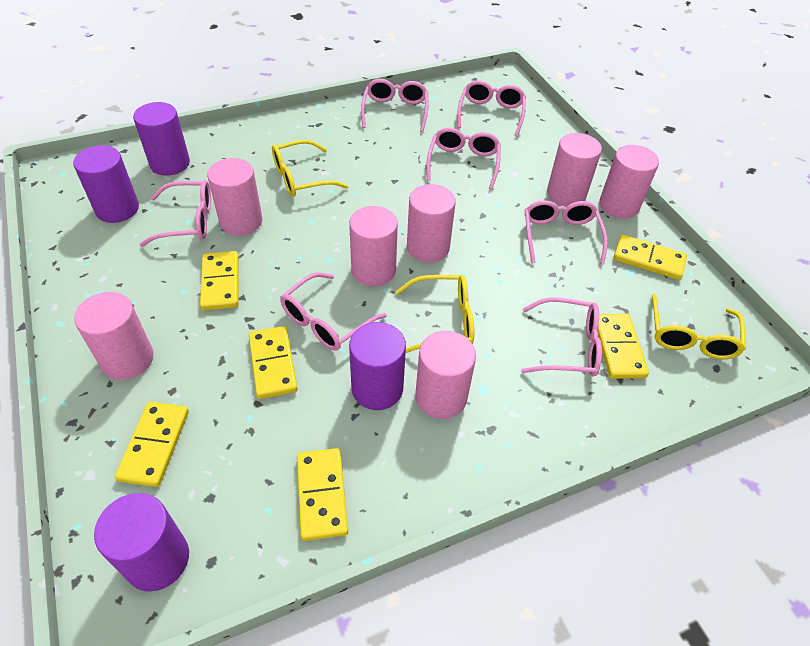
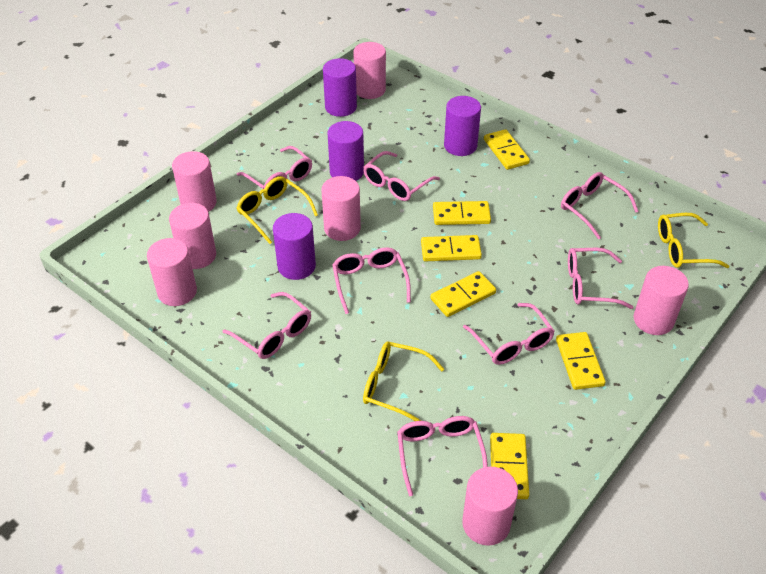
pink glasses: 7 -> 8

